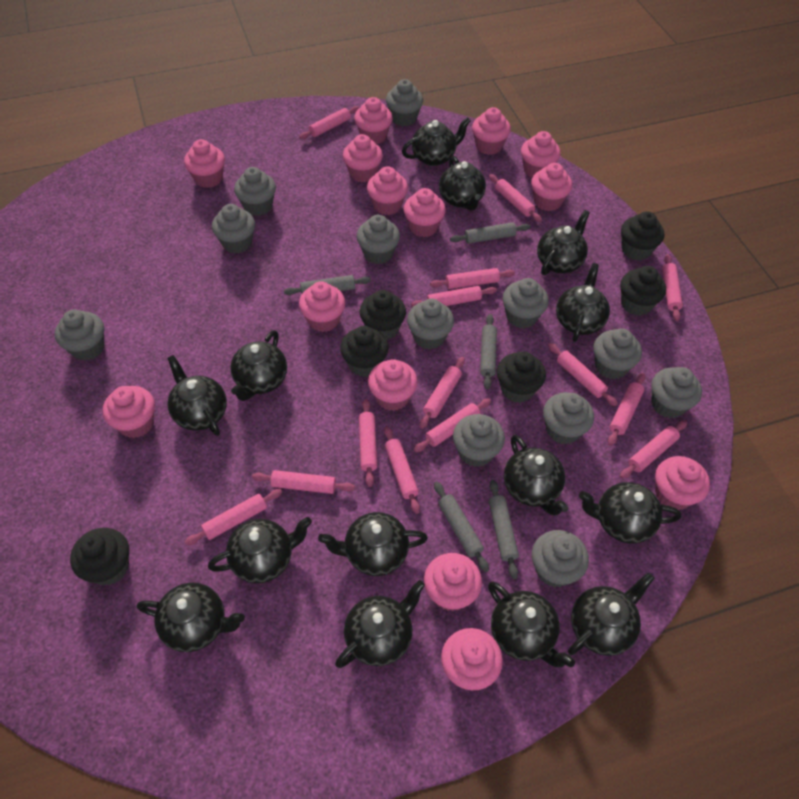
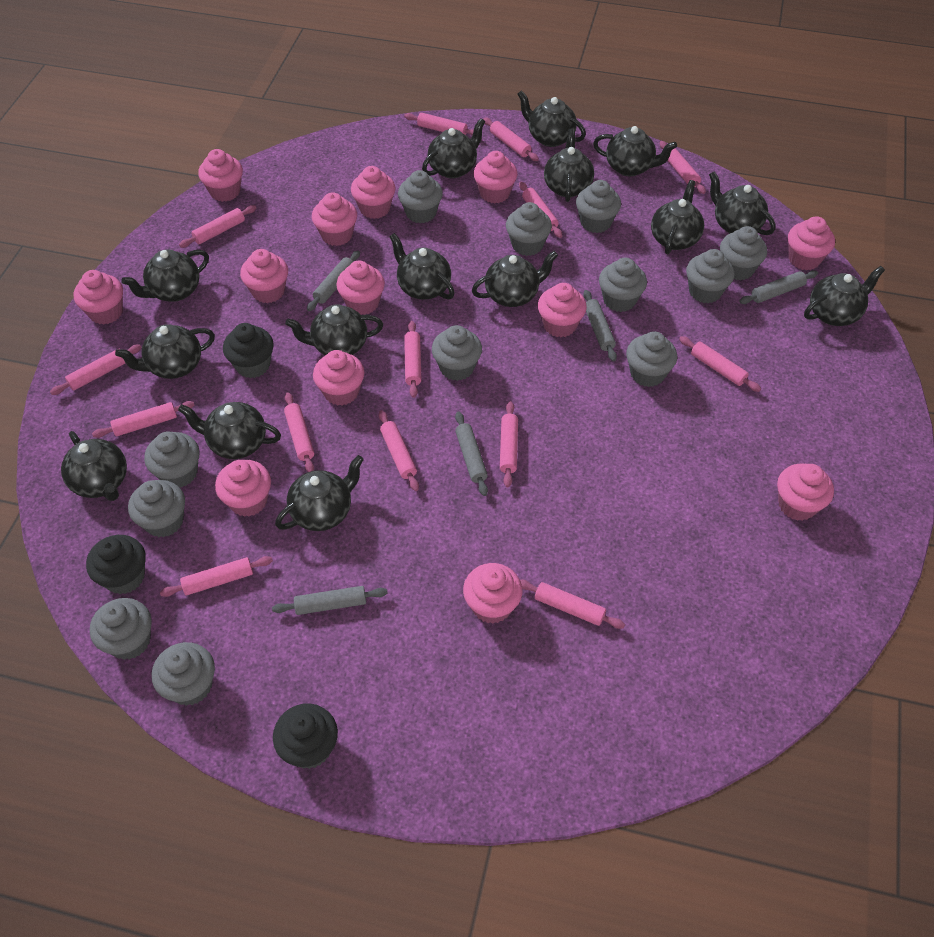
black cupcake: 6 -> 3
black teapot: 14 -> 15
pink cupcake: 14 -> 13

